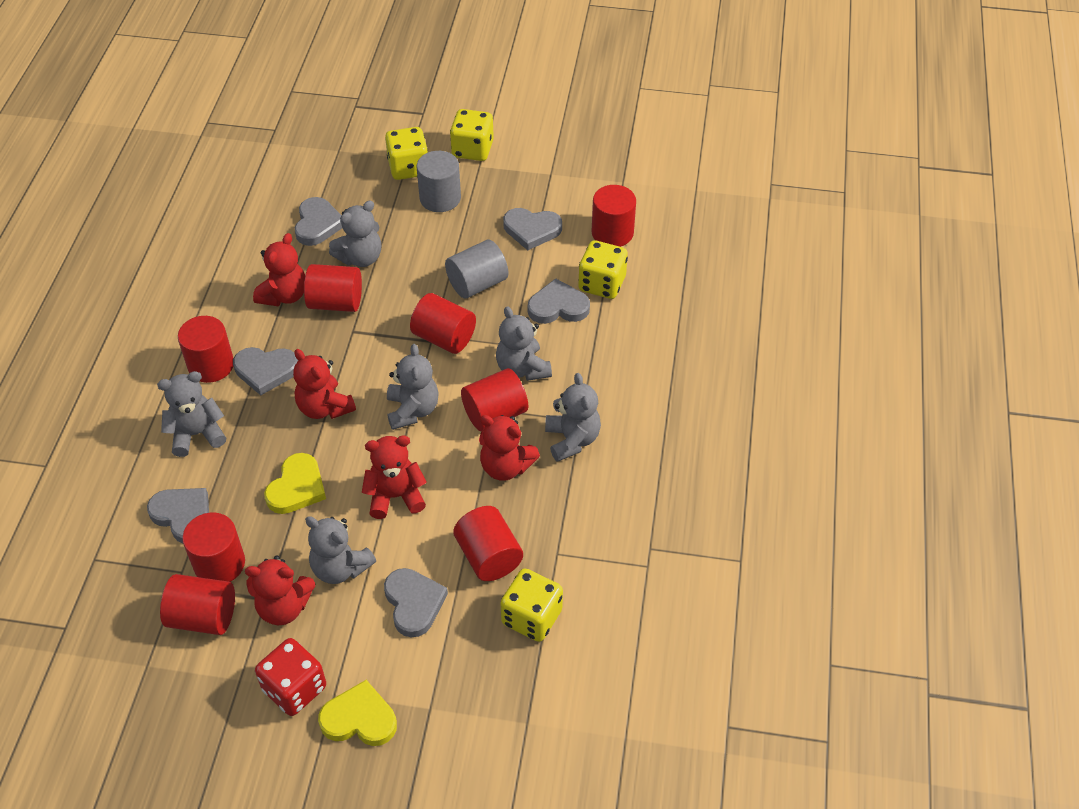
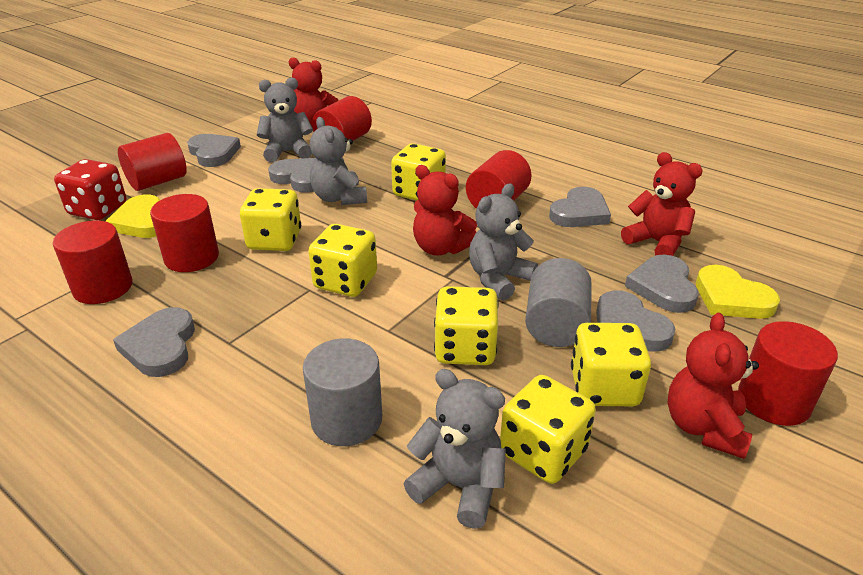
grey teddy bear: 6 -> 4
red cylinder: 8 -> 6
red teddy bear: 5 -> 4
yellow dice: 4 -> 6

